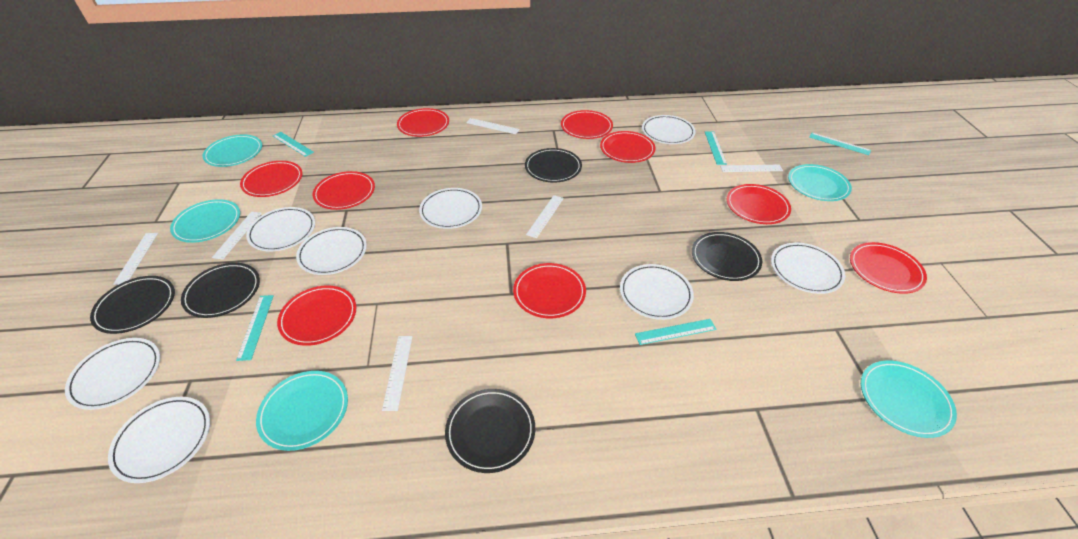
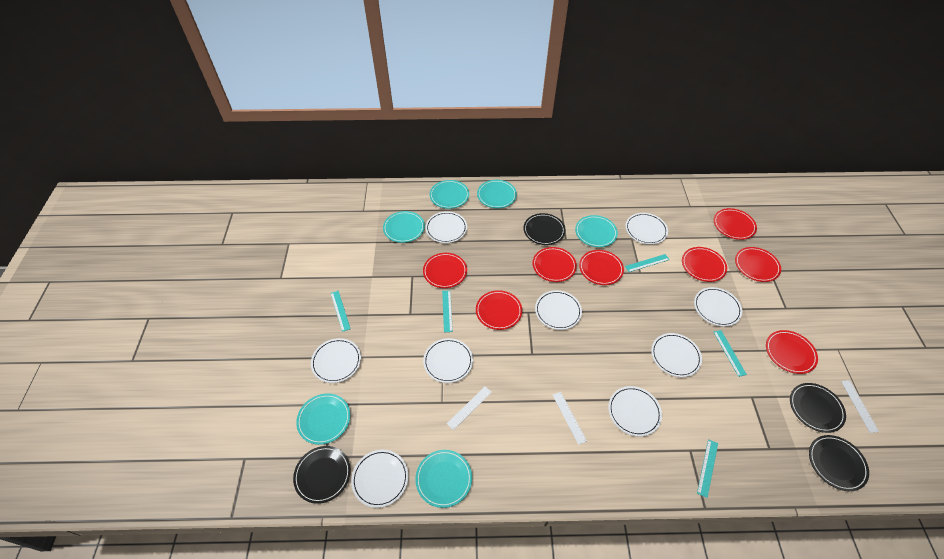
black plate: 5 -> 4
red plate: 9 -> 8
turquoise plate: 5 -> 6
white plate: 8 -> 9
white ruler: 6 -> 3

